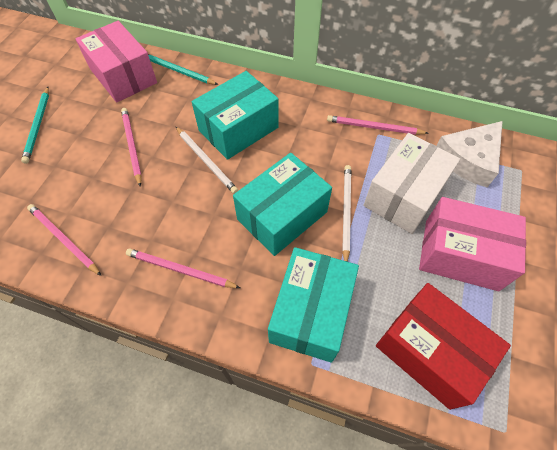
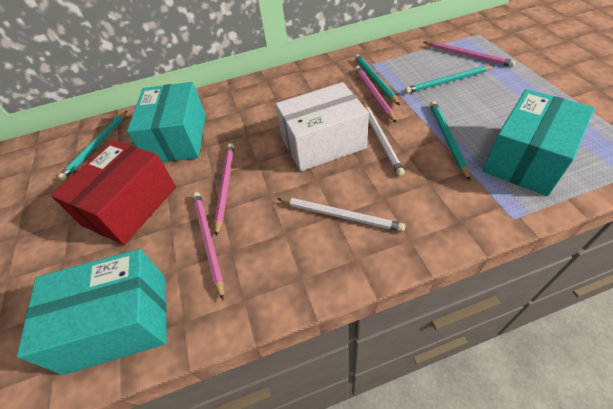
pink box: 2 -> 0
turquoise pencil: 2 -> 4
white cheese: 1 -> 0

